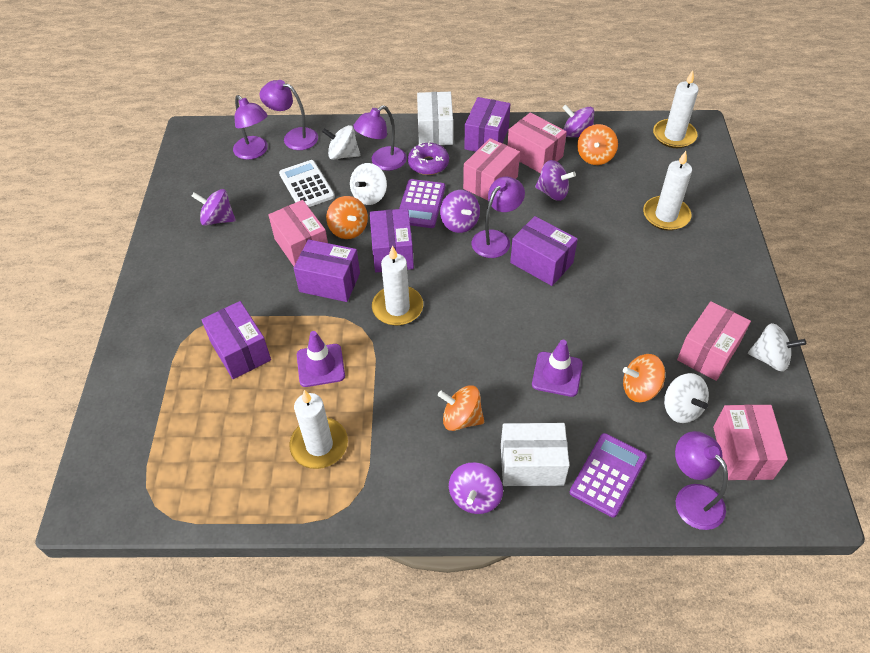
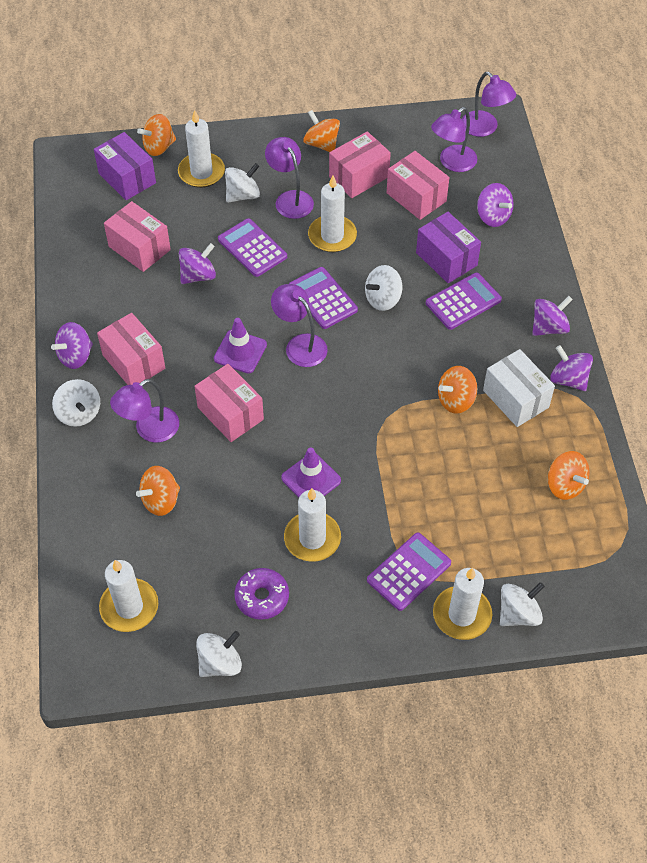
orange spinning top: 4 -> 5
purple box: 5 -> 2
purple calculator: 2 -> 4
white box: 2 -> 1
white calculator: 1 -> 0
white candle: 4 -> 5
white spinning top: 4 -> 5

